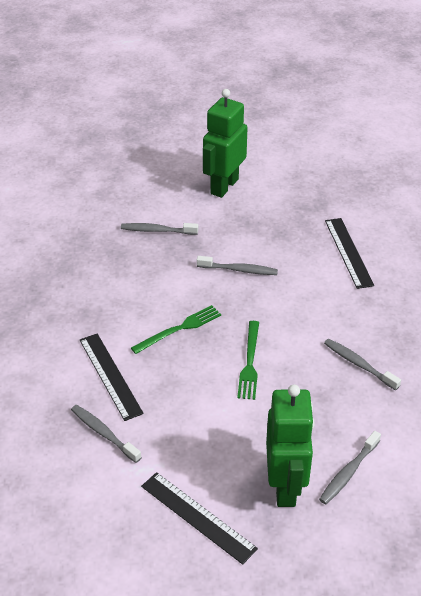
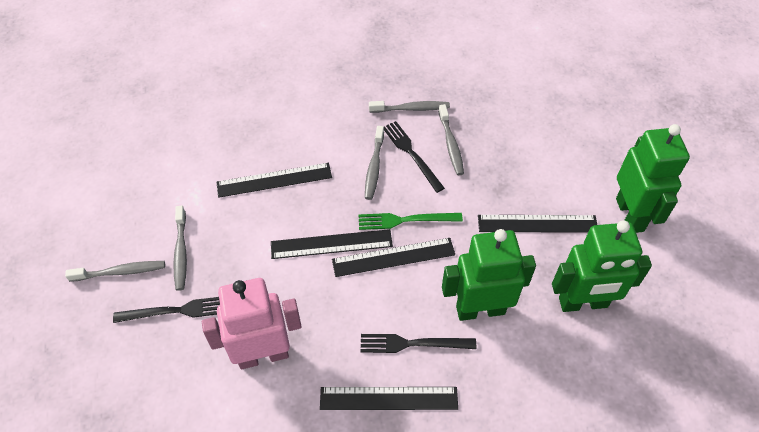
black fork: 0 -> 3
black ruler: 3 -> 5
green fork: 2 -> 1
green robot: 2 -> 3
pink robot: 0 -> 1

